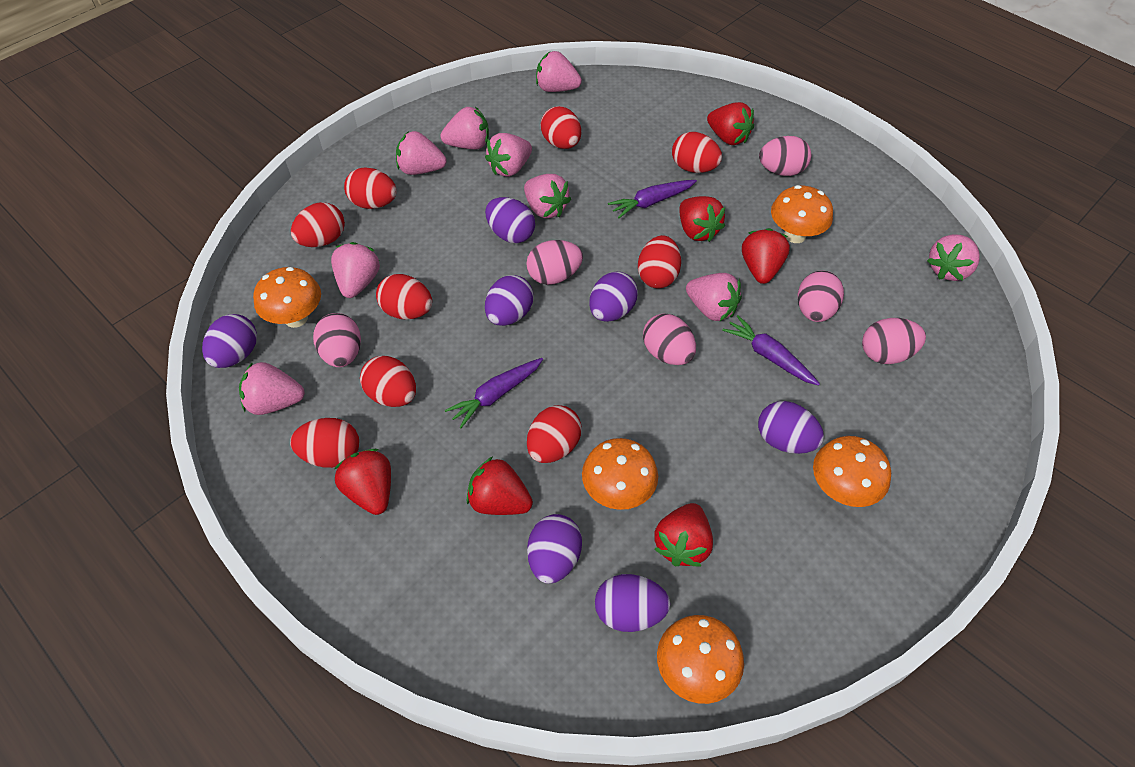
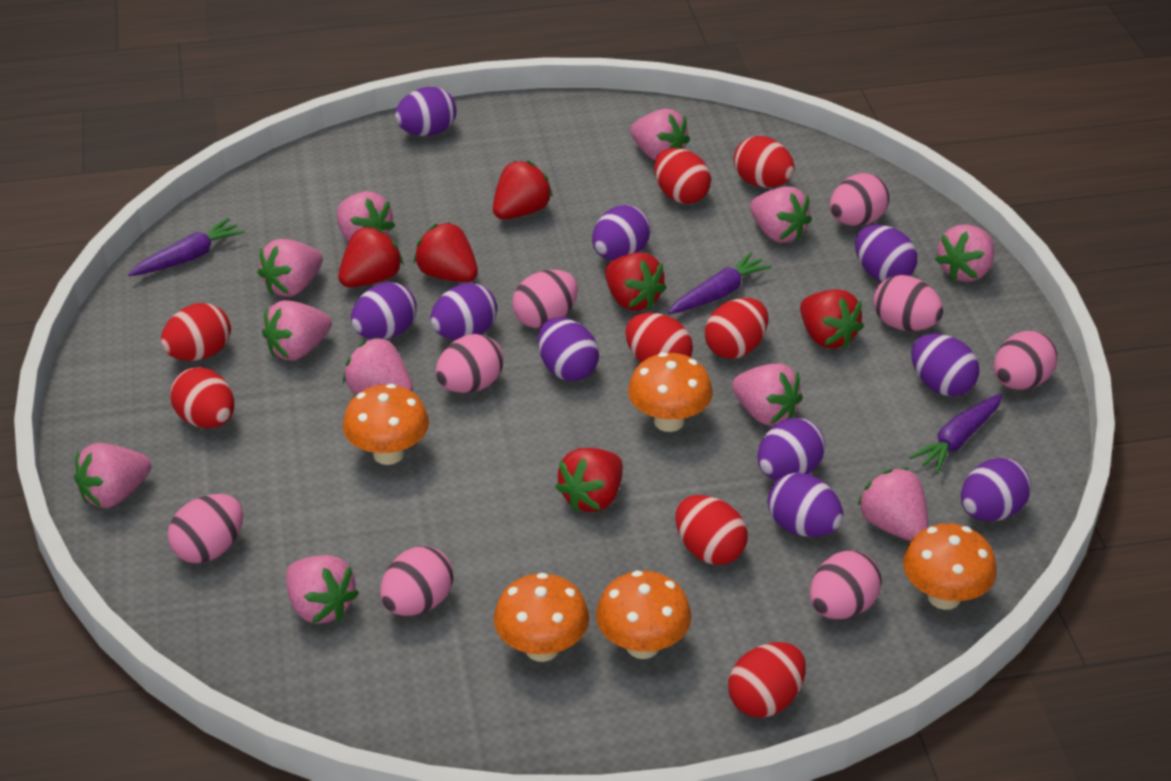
pink egg: 6 -> 8
pink strawberry: 9 -> 11
purple egg: 7 -> 10
red egg: 9 -> 8

